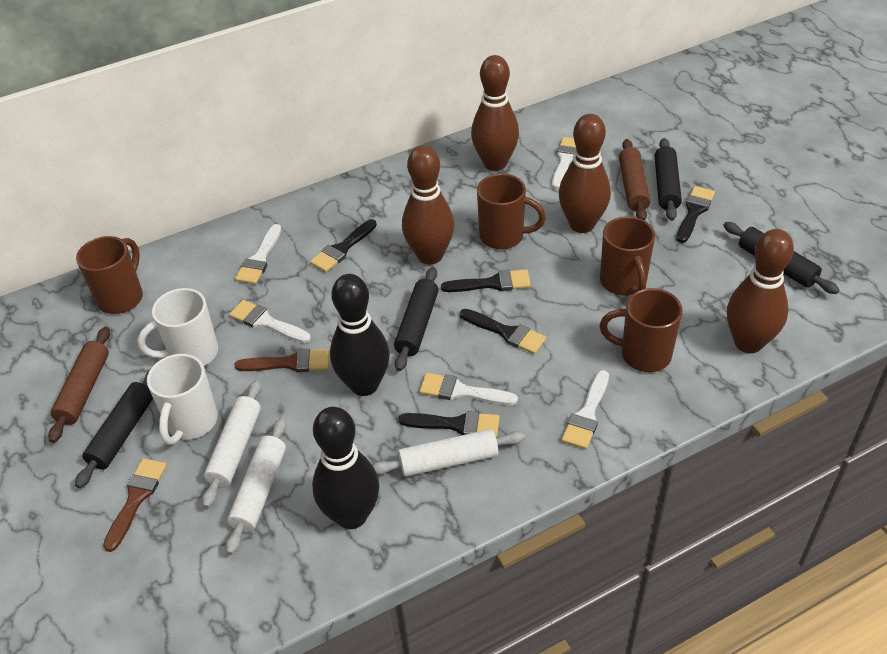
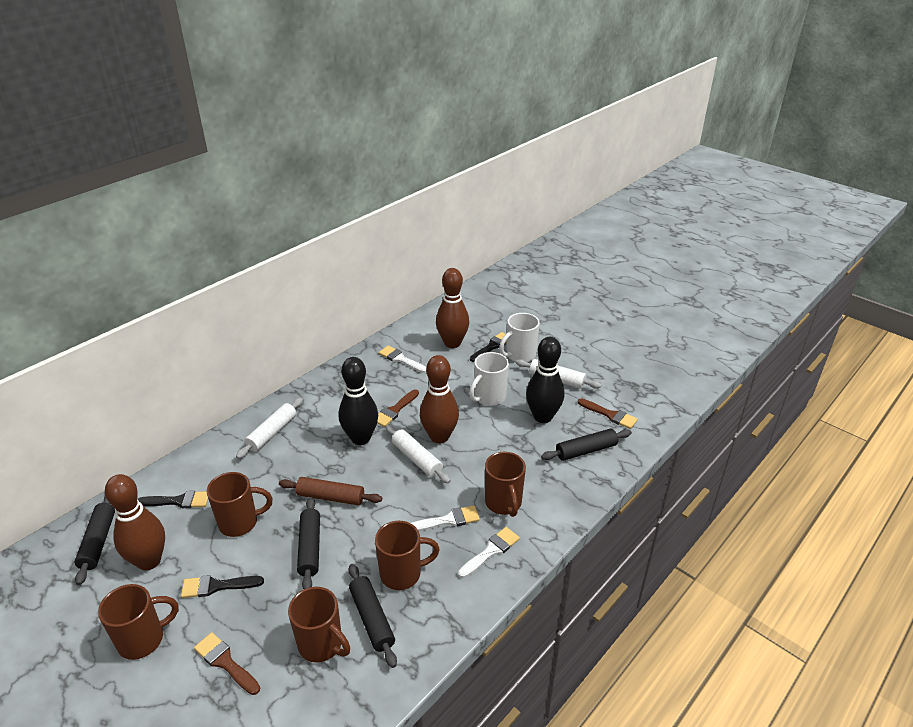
black brush: 5 -> 3
brown bowling pin: 4 -> 3
brown brush: 2 -> 3
brown mug: 4 -> 5
brown rolling pin: 2 -> 1
white brush: 5 -> 3

